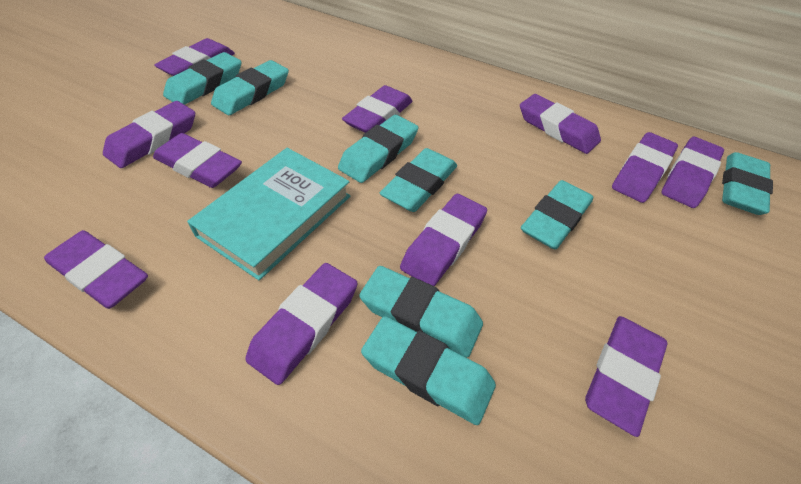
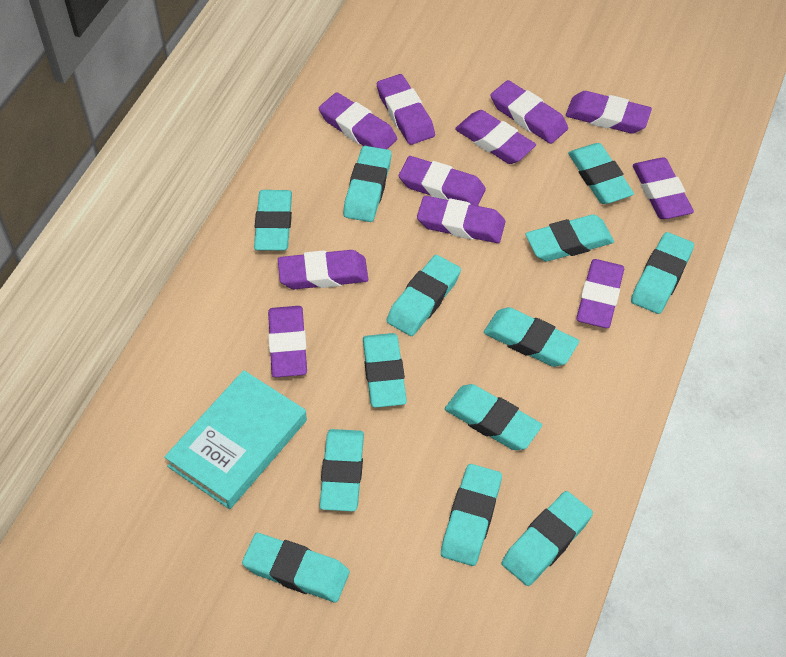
turquoise eraser: 8 -> 13

